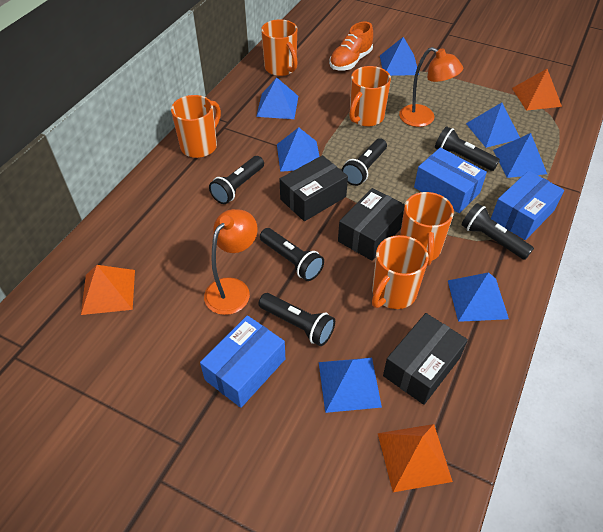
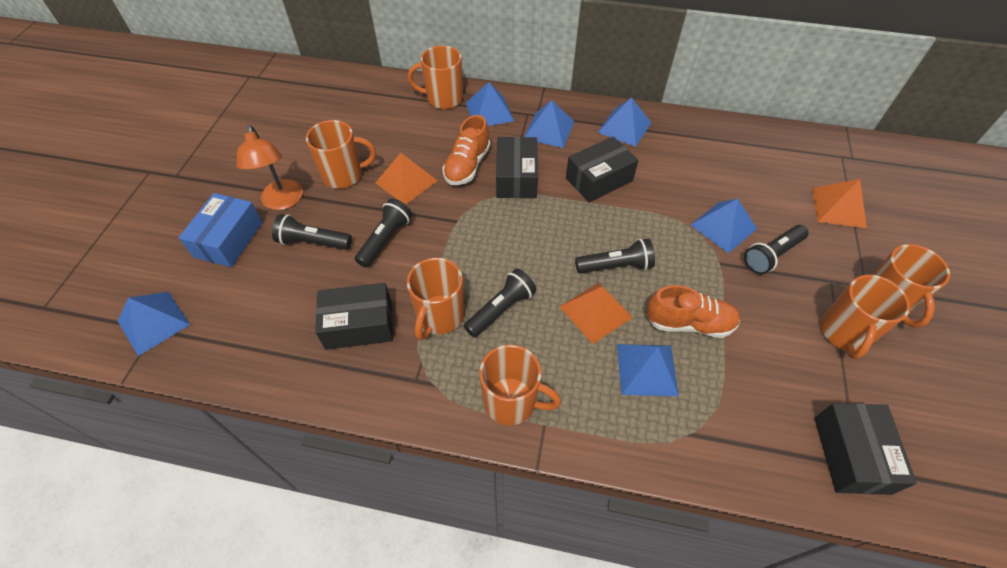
black box: 3 -> 4
black flashlight: 6 -> 5
blue box: 3 -> 1
blue pyramid: 7 -> 6
orange lamp: 2 -> 1
orange mug: 5 -> 6
orange shoe: 1 -> 2

